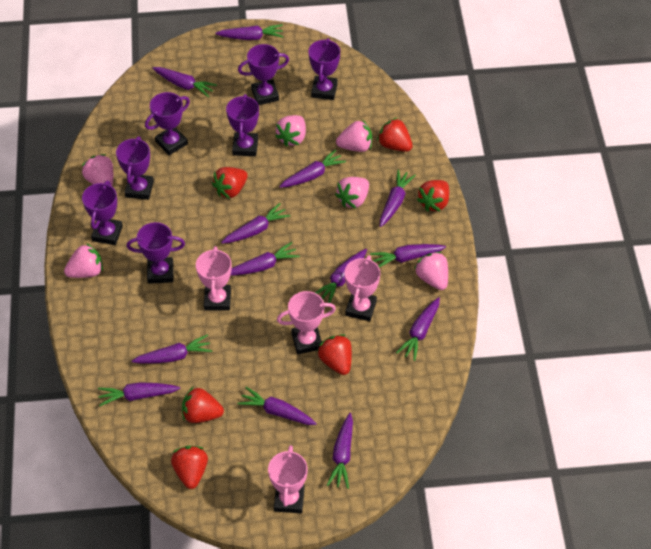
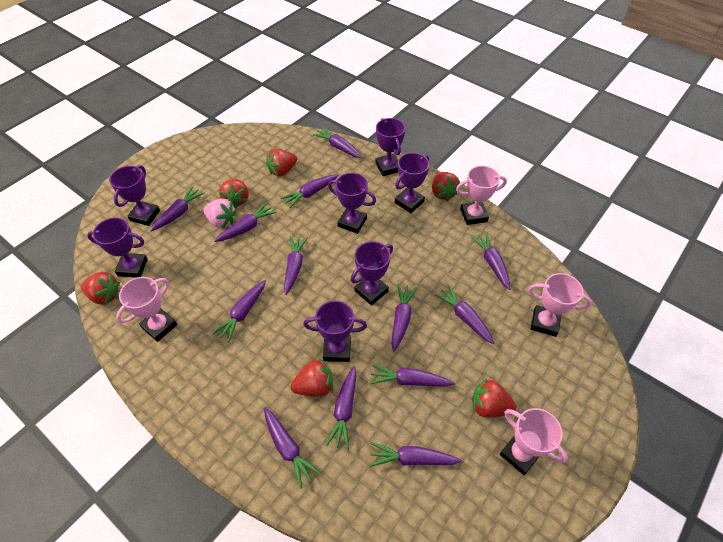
pink strawberry: 6 -> 1

